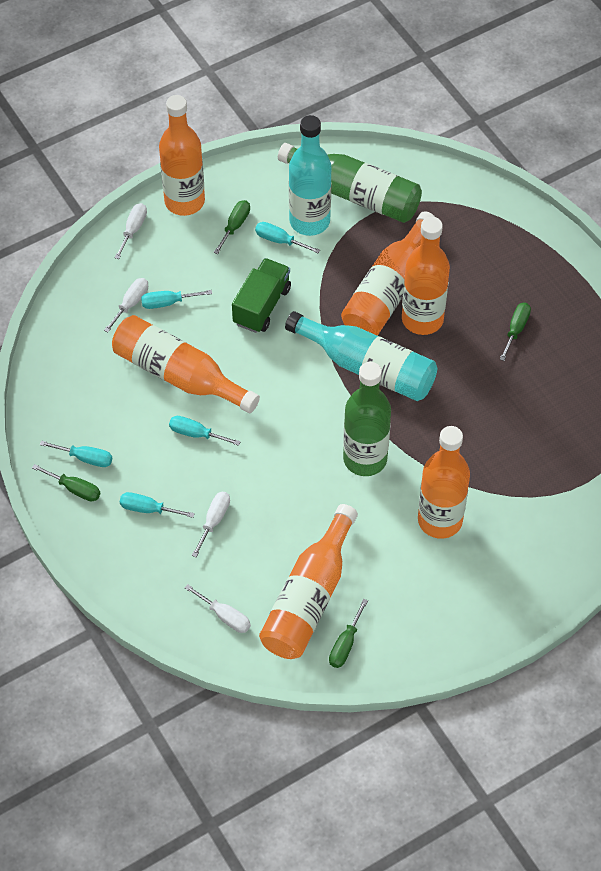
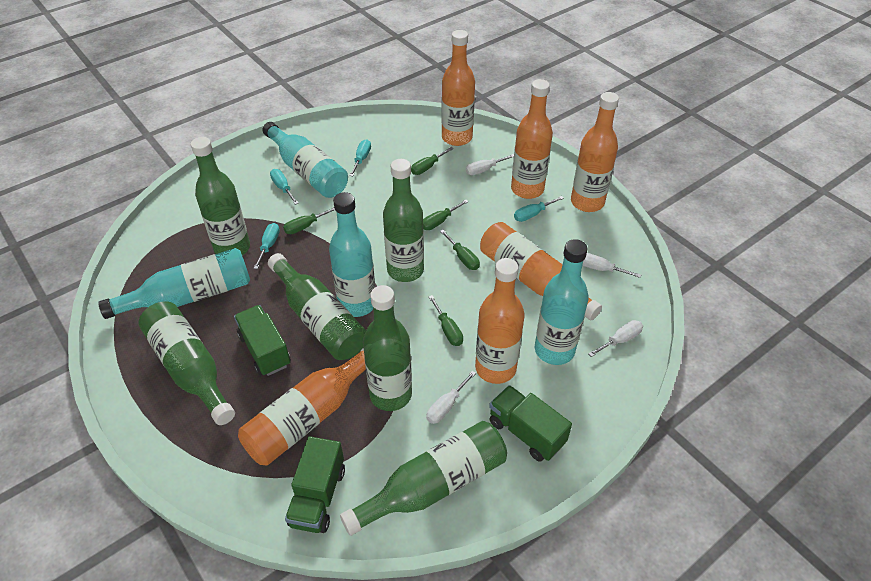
green bottle: 2 -> 6
green screwdriver: 4 -> 5
green truck: 1 -> 3
turquoise bottle: 2 -> 4
turquoise screwdriver: 5 -> 4

